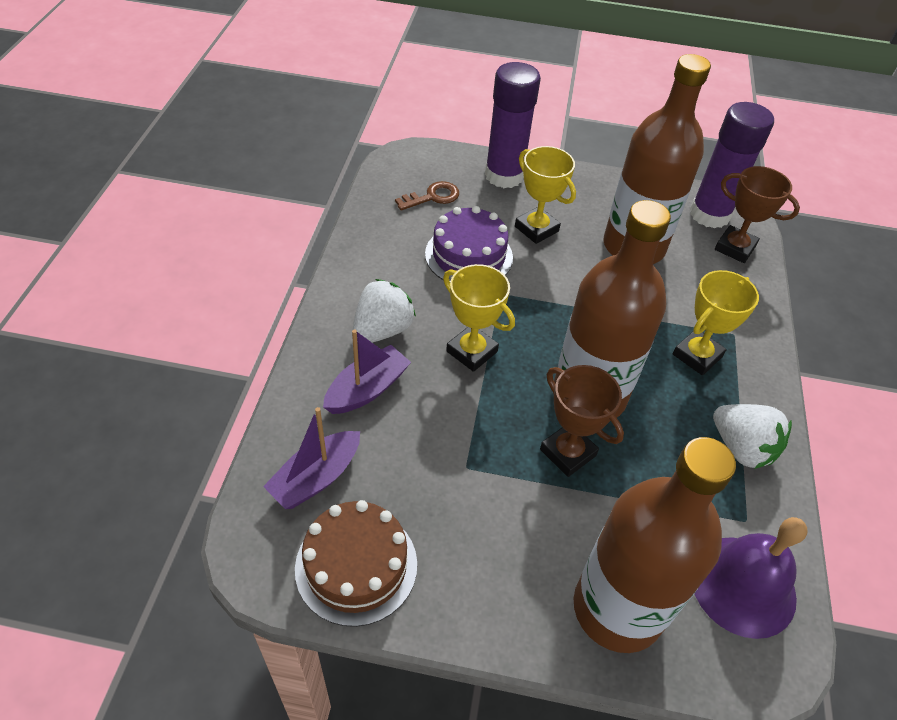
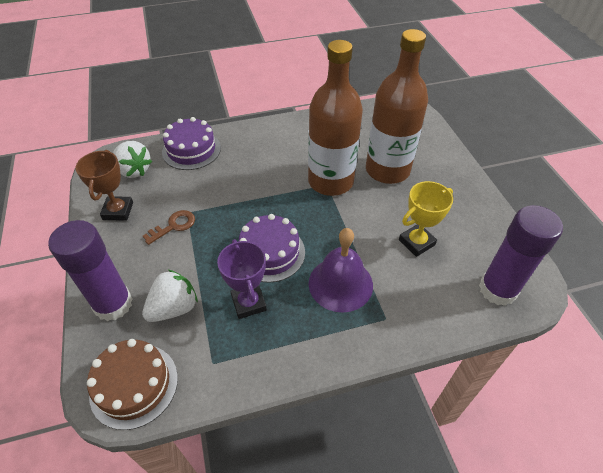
brown bottle: 3 -> 2
brown trophy: 2 -> 1
purple boat: 2 -> 0
purple cake: 1 -> 2
purple trophy: 0 -> 1
yellow trophy: 3 -> 1

